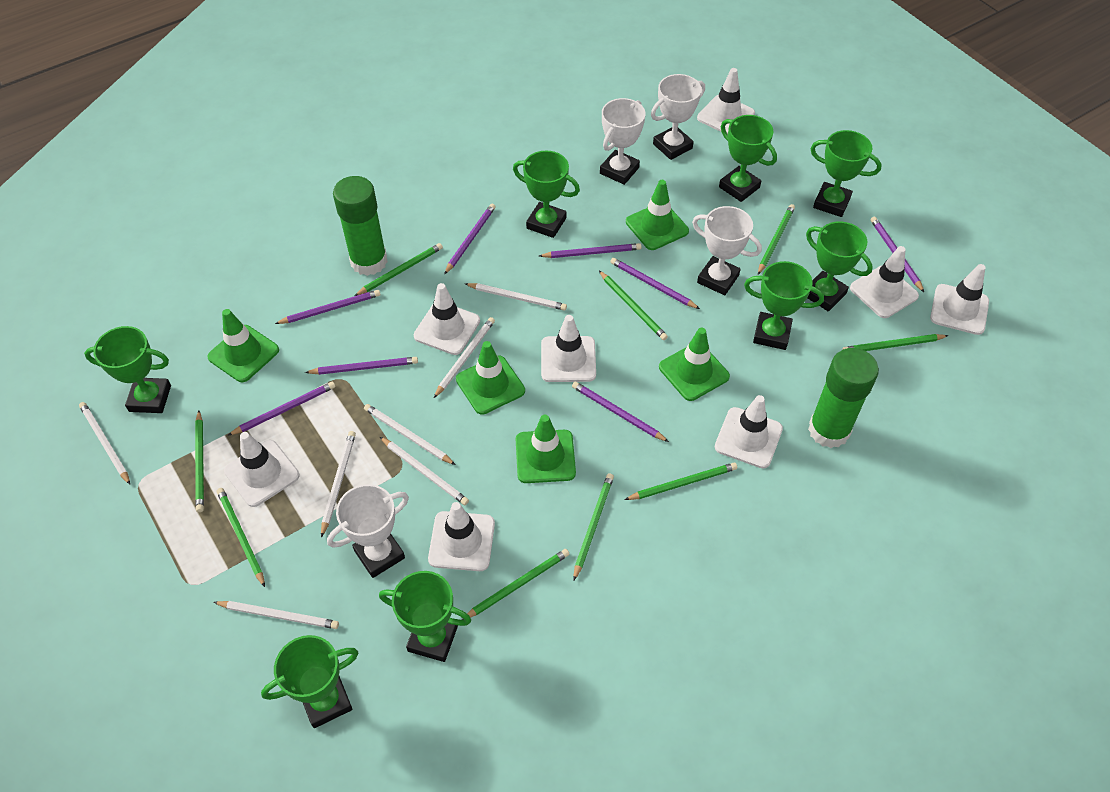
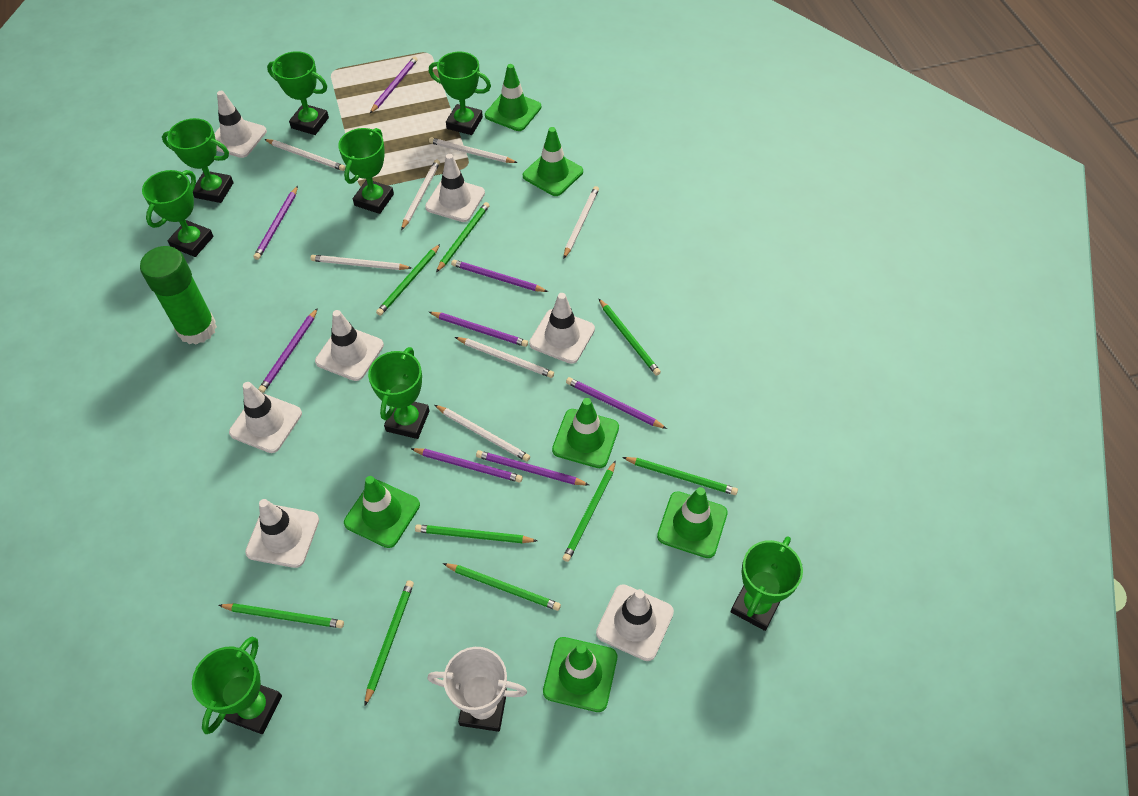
green glue stick: 2 -> 1
green traffic cone: 5 -> 6
white traffic cone: 8 -> 7
white trophy: 4 -> 1

